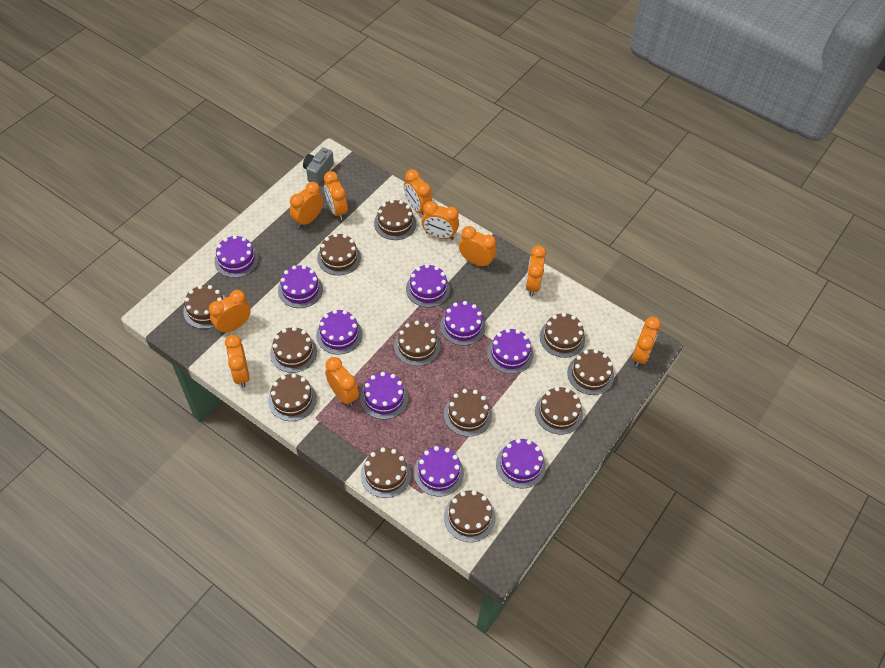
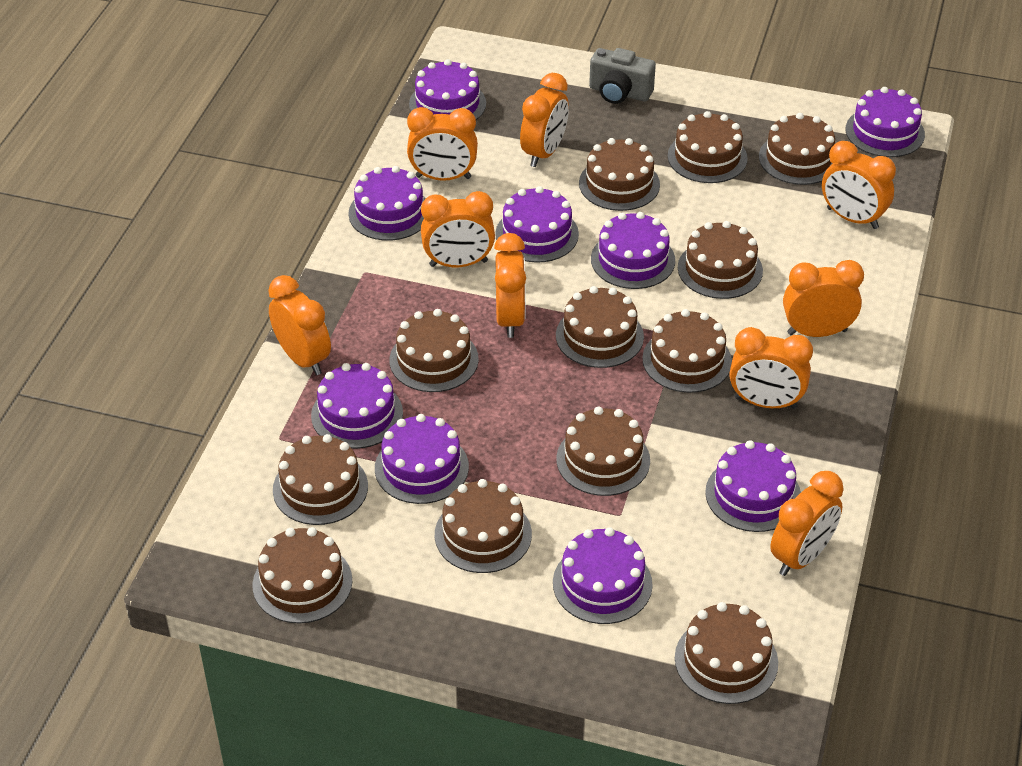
orange clock: 10 -> 9

